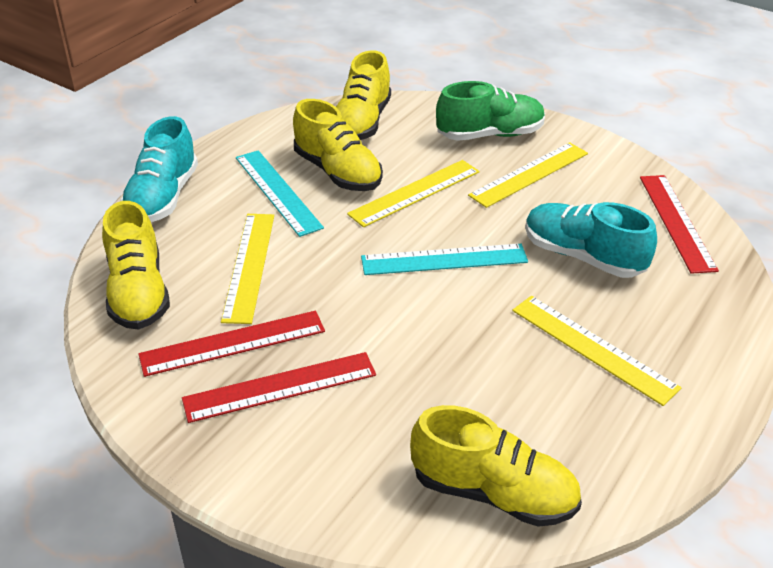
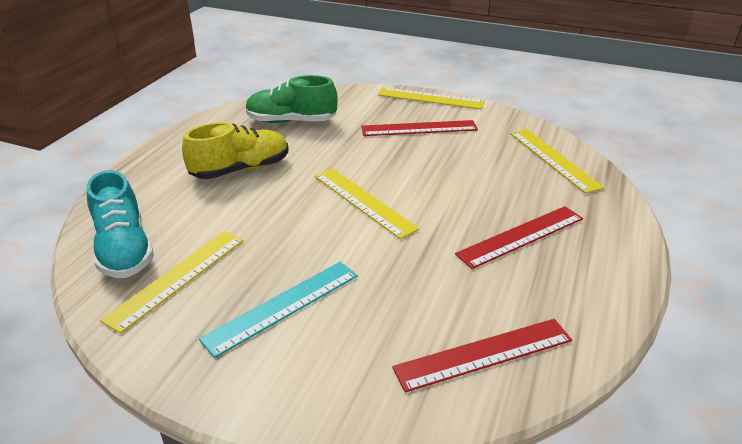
turquoise ruler: 2 -> 1
turquoise shoe: 2 -> 1
yellow shoe: 4 -> 1

